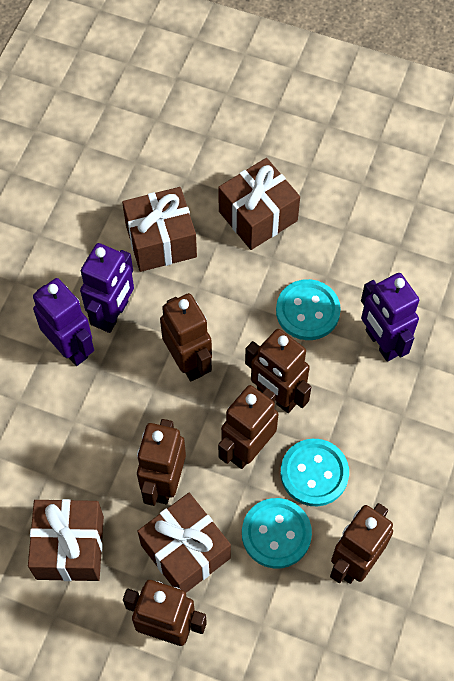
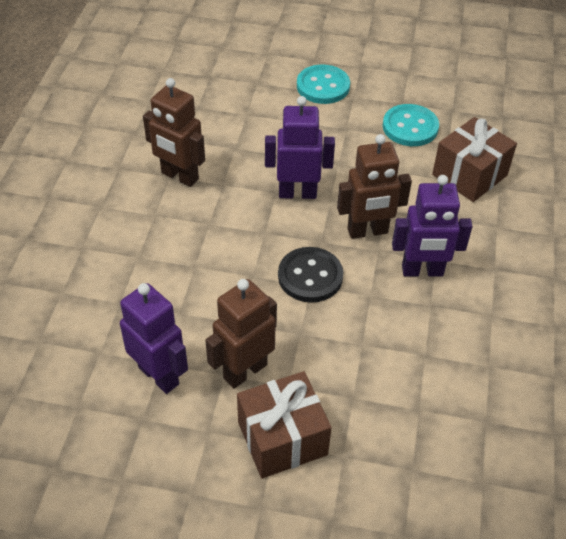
black button: 0 -> 1
brown gift: 4 -> 2
brown robot: 6 -> 3
turquoise button: 3 -> 2

